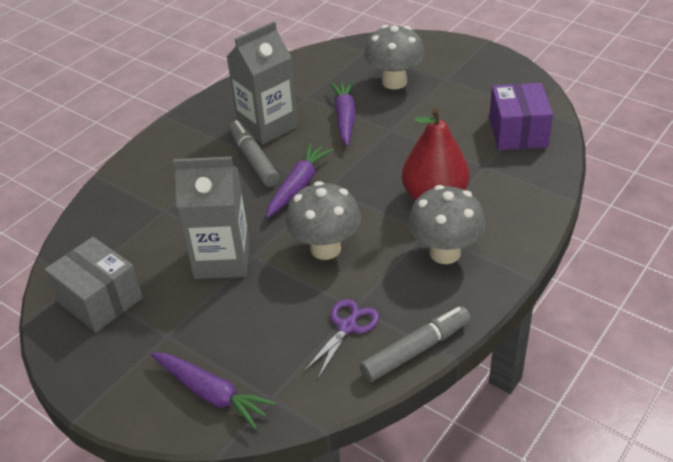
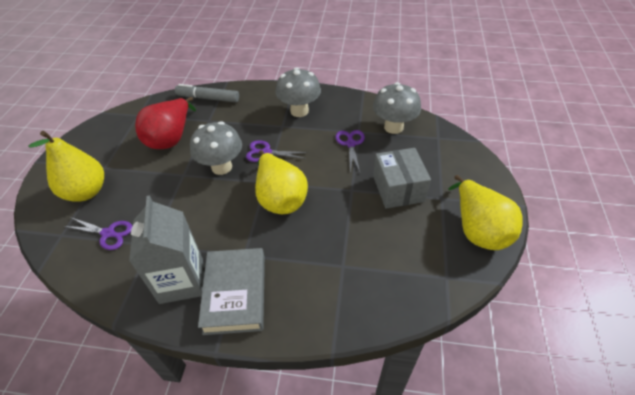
grey book: 0 -> 1
grey carton: 2 -> 1
grey marker: 2 -> 1
purple box: 1 -> 0
purple carrot: 3 -> 0
purple scissors: 1 -> 3
yellow pear: 0 -> 3

